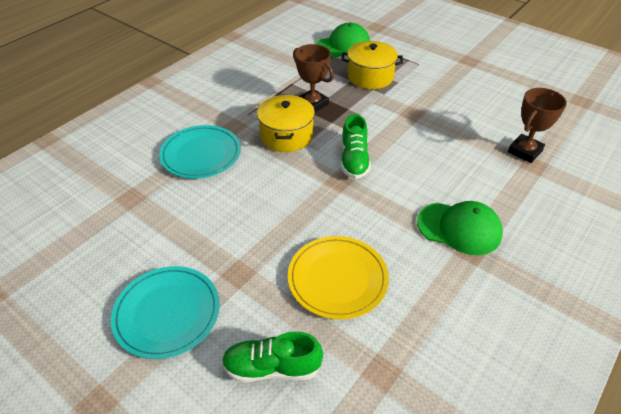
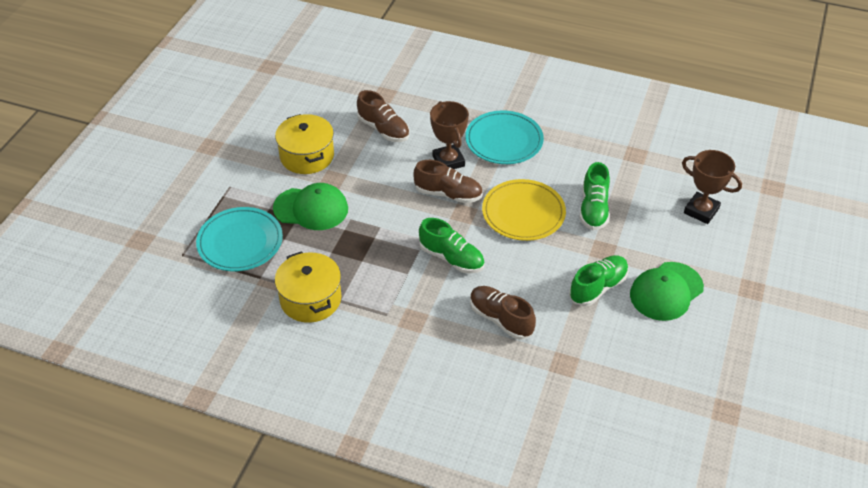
brown shoe: 0 -> 3
green shoe: 2 -> 3

